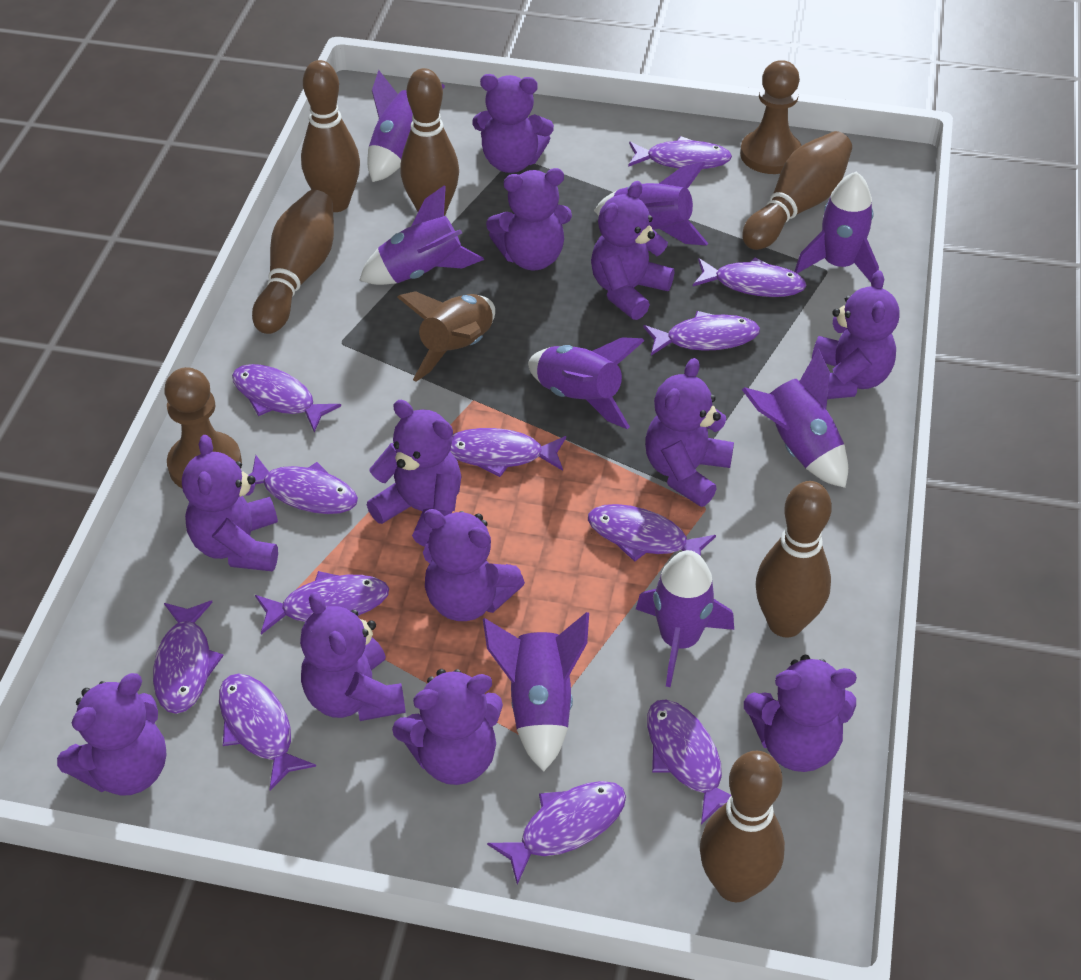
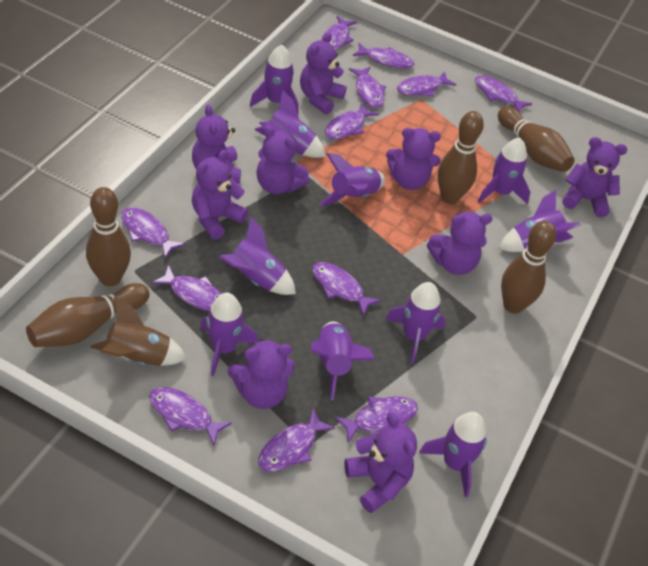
brown bowling pin: 6 -> 5
brown pawn: 2 -> 0
purple rocket: 8 -> 10
purple teddy bear: 12 -> 9

